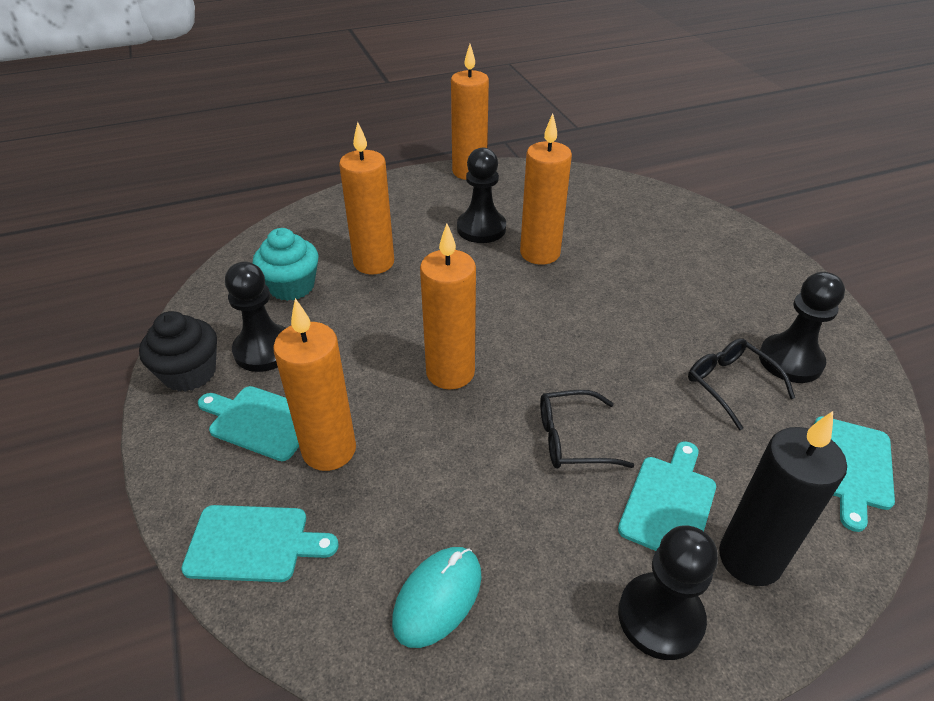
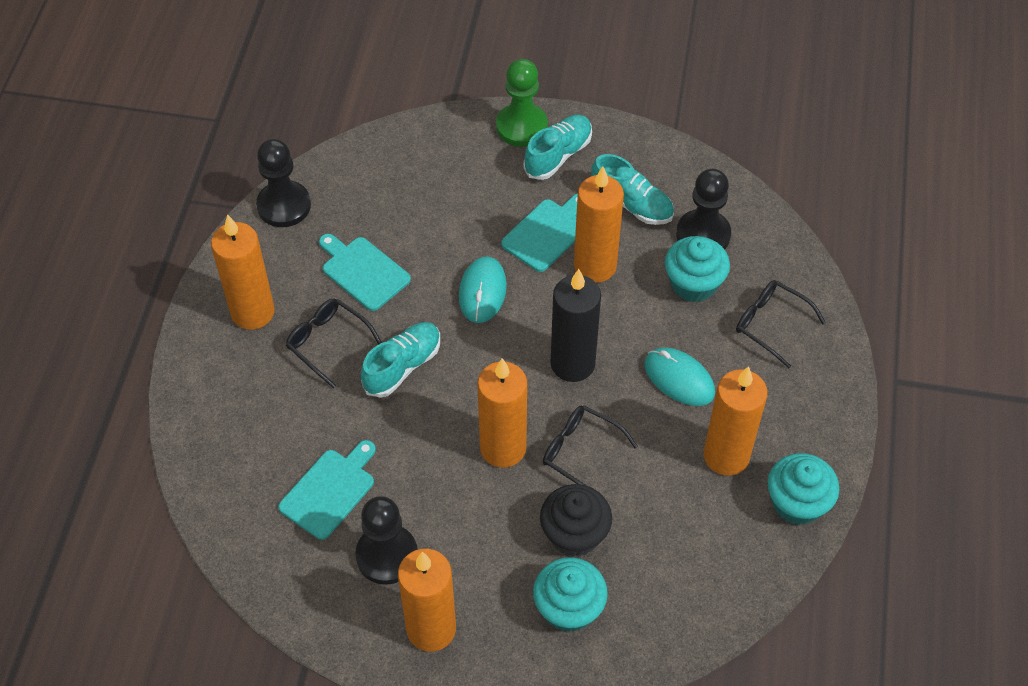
black glasses: 2 -> 3
black pawn: 4 -> 3
green pawn: 0 -> 1
turquoise cupcake: 1 -> 3
turquoise cutting board: 4 -> 3
turquoise mouse: 1 -> 2
turquoise shoe: 0 -> 3

